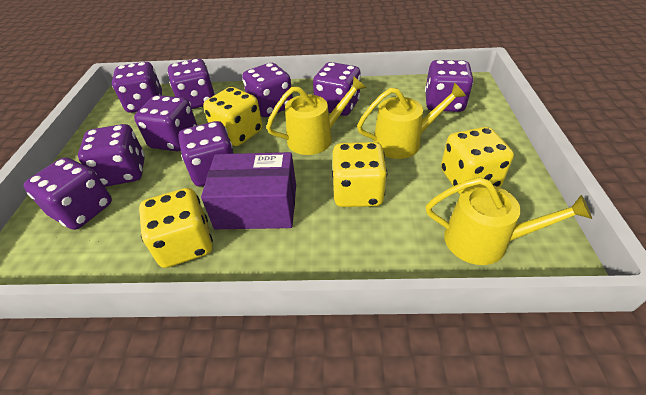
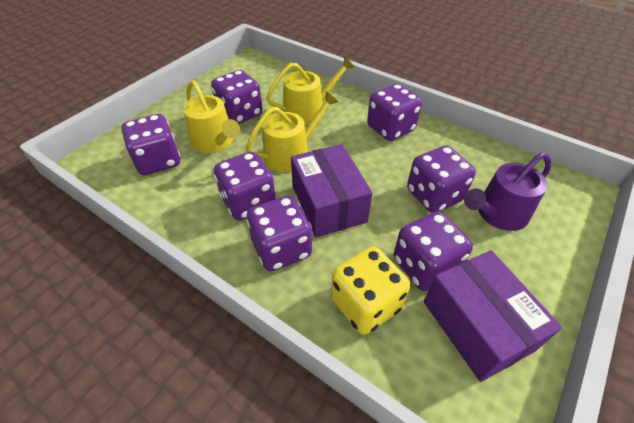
purple box: 1 -> 2
purple dice: 9 -> 7
purple watering can: 0 -> 1
yellow dice: 4 -> 1

